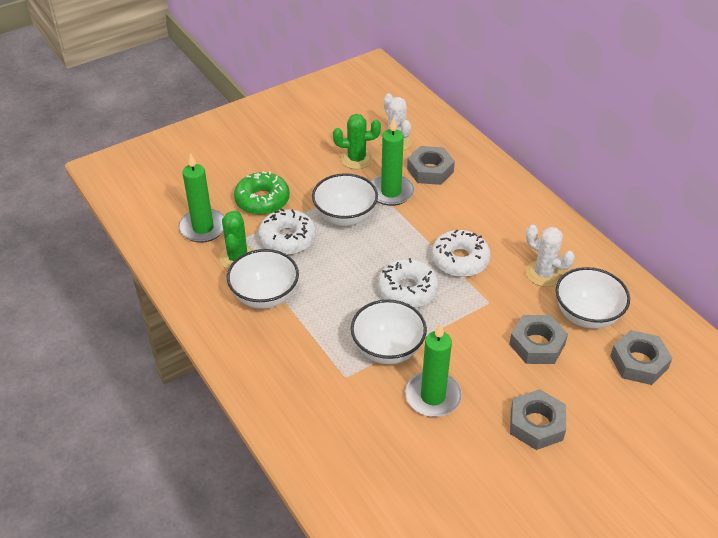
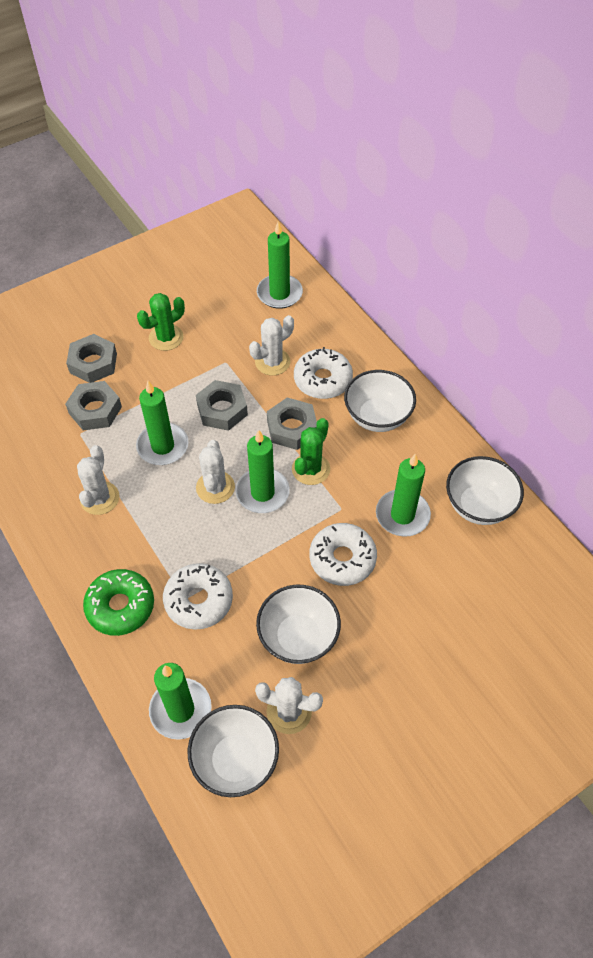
green candle: 3 -> 5
white cactus: 2 -> 4

